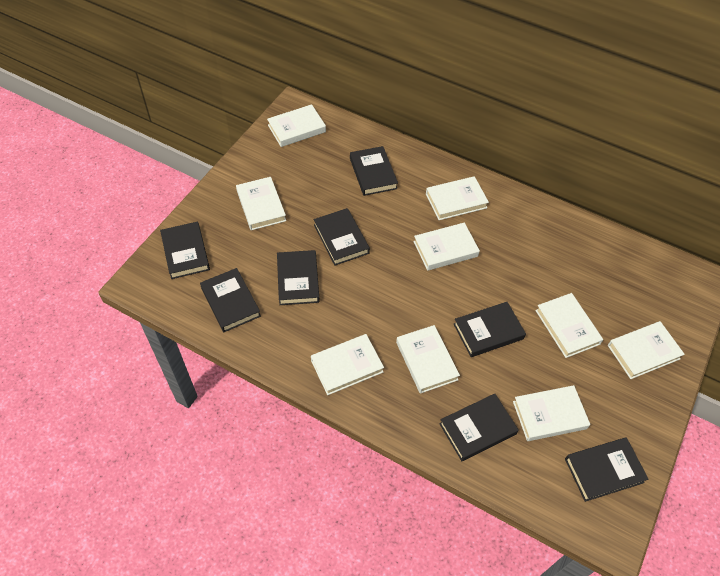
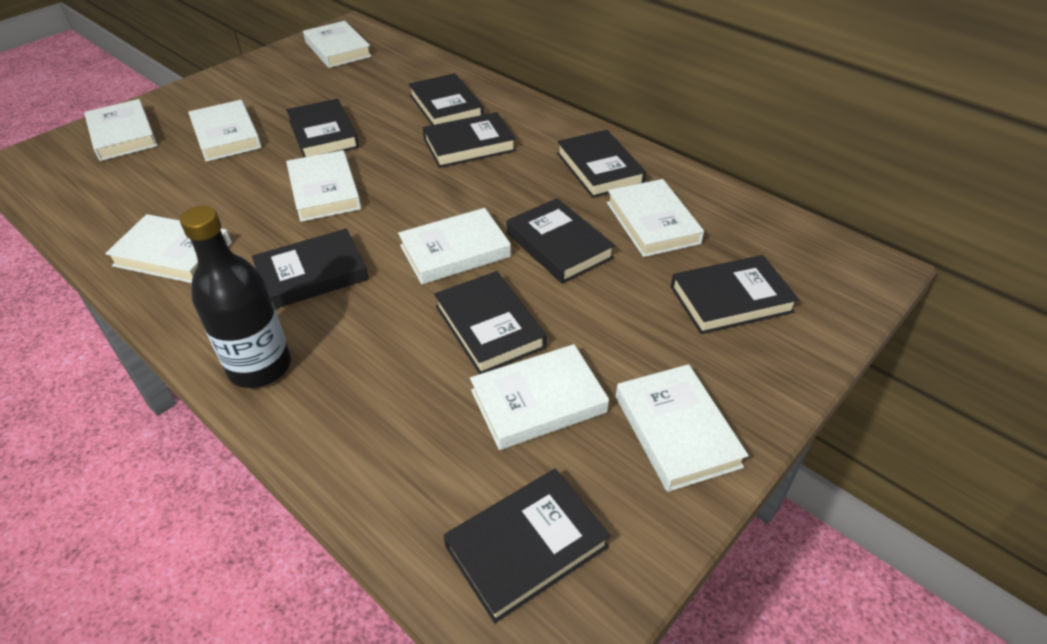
black book: 8 -> 9
black bottle: 0 -> 1

